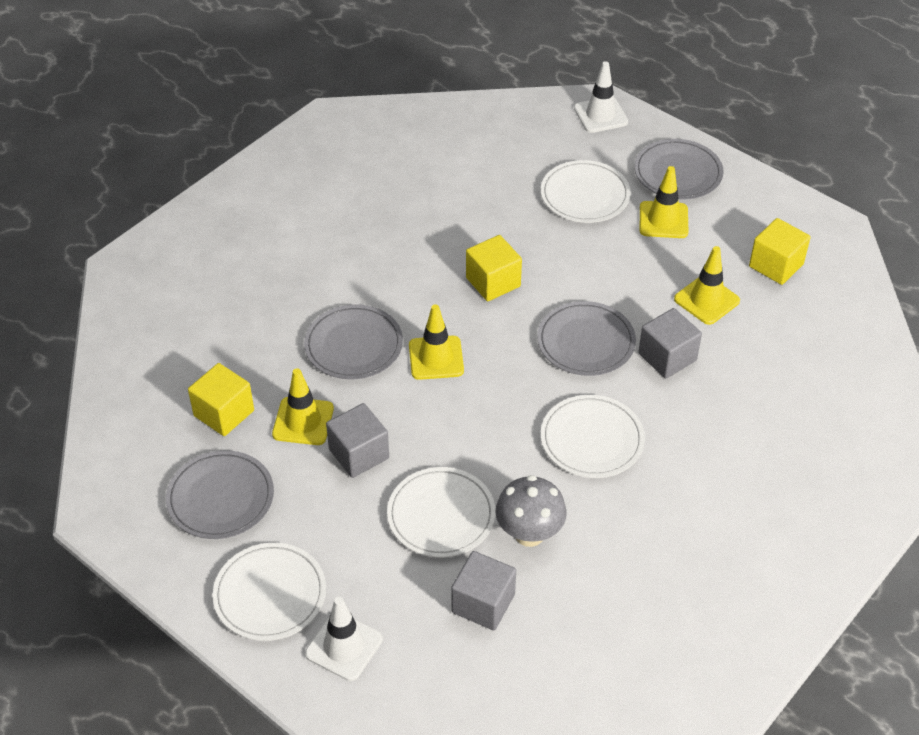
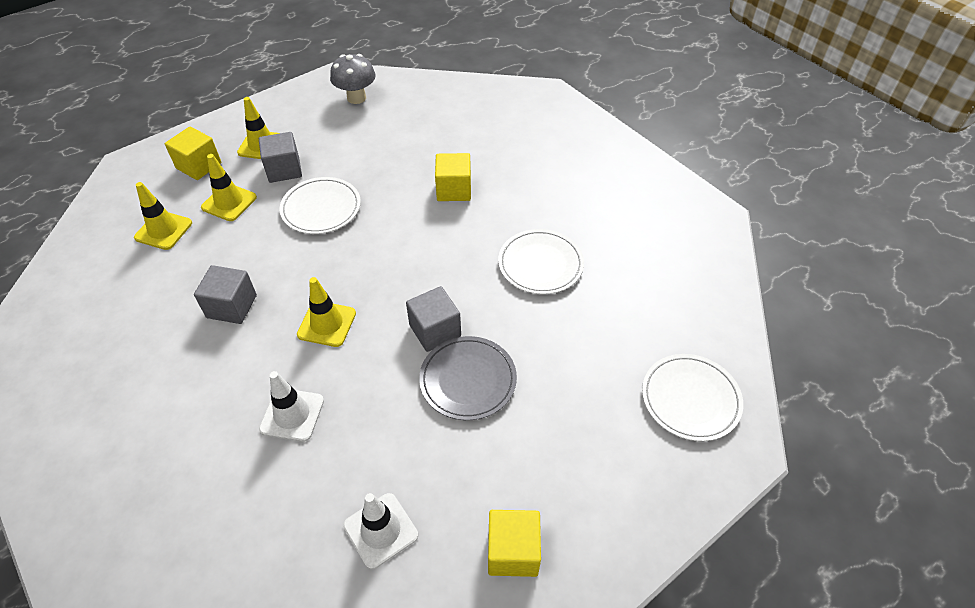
grey plate: 4 -> 1
white plate: 4 -> 3

